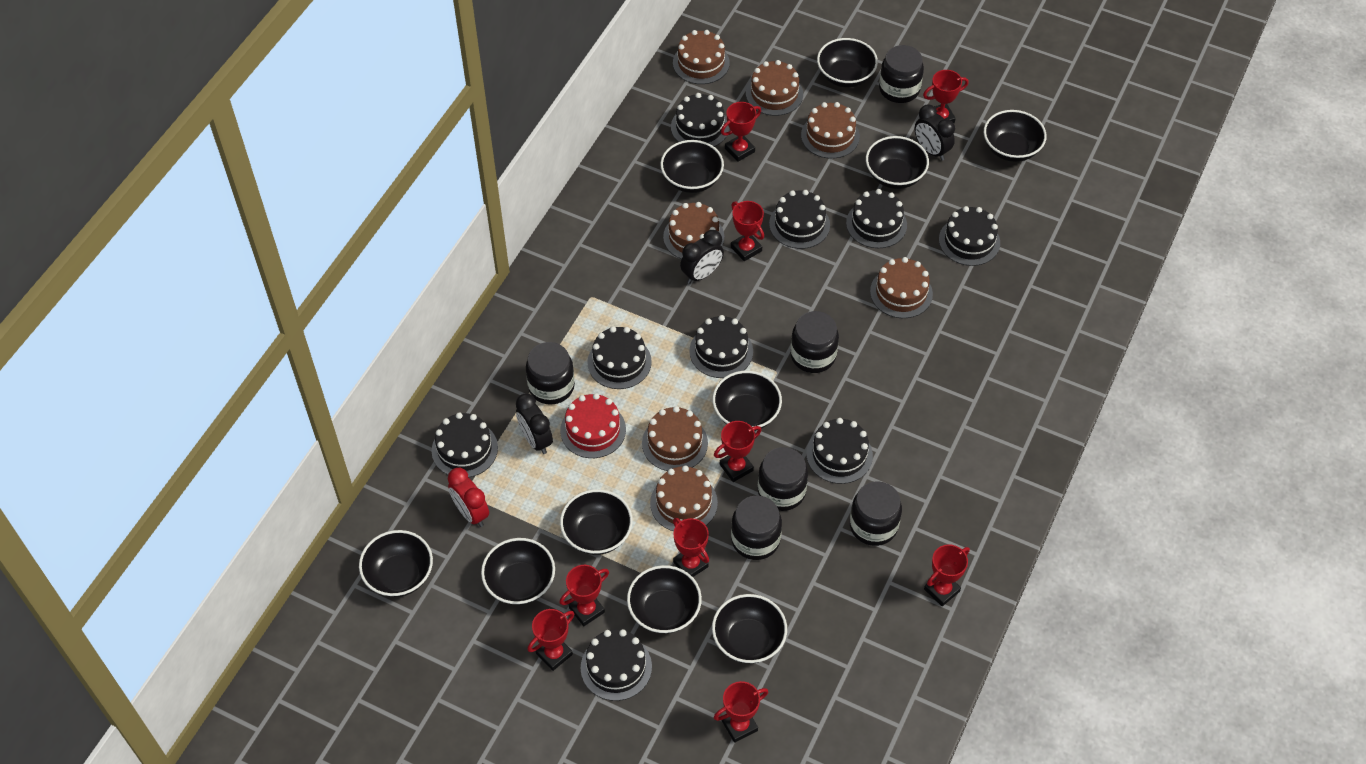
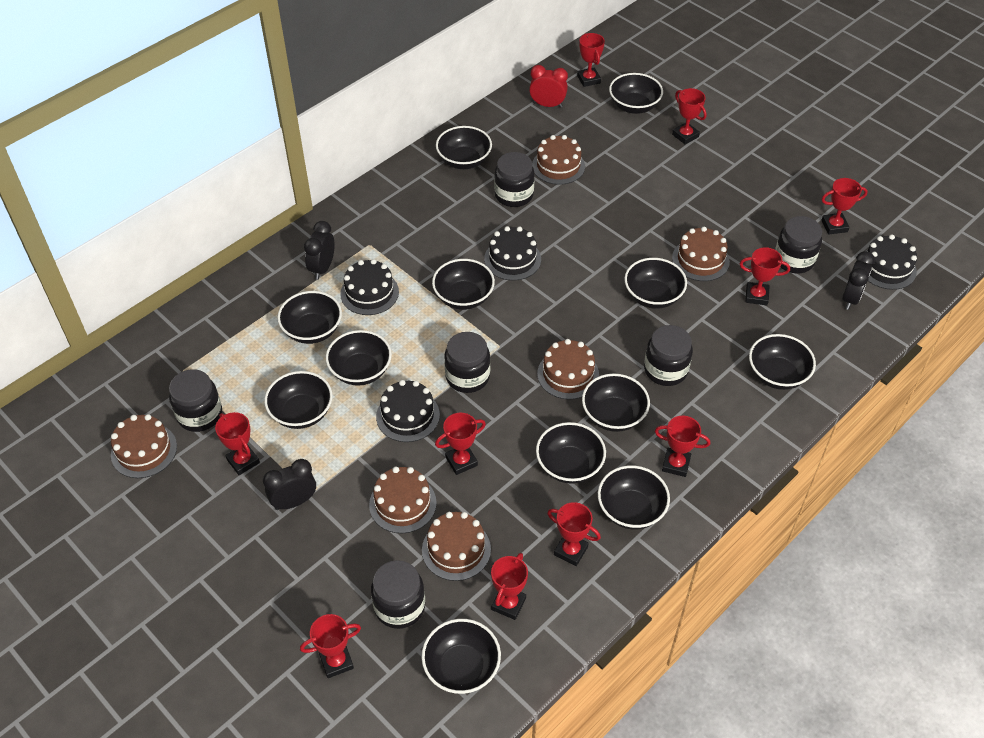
black bowl: 10 -> 12
black cake: 9 -> 4
brown cake: 7 -> 6
red cake: 1 -> 0
red trophy: 9 -> 10

